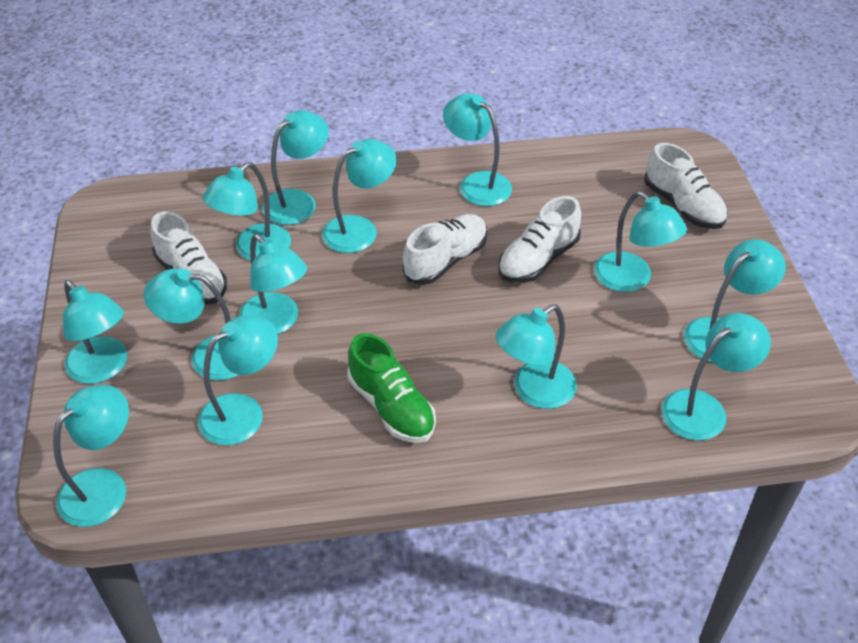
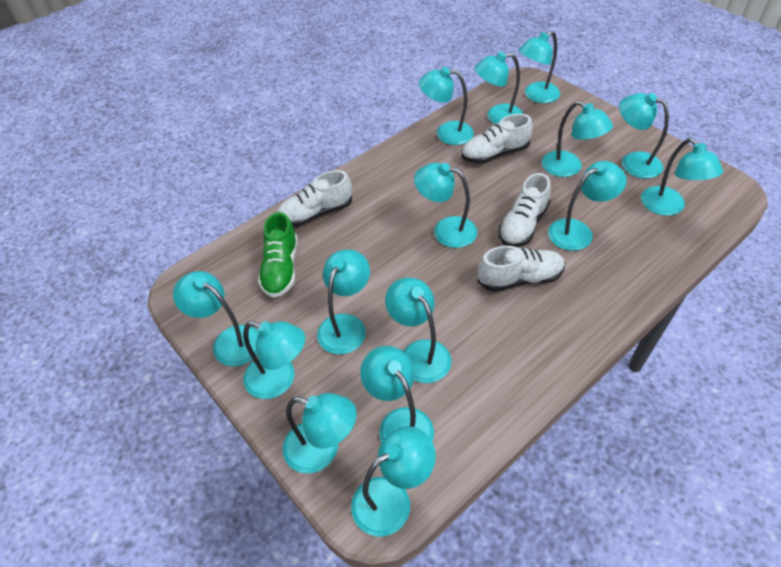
turquoise lamp: 13 -> 15

